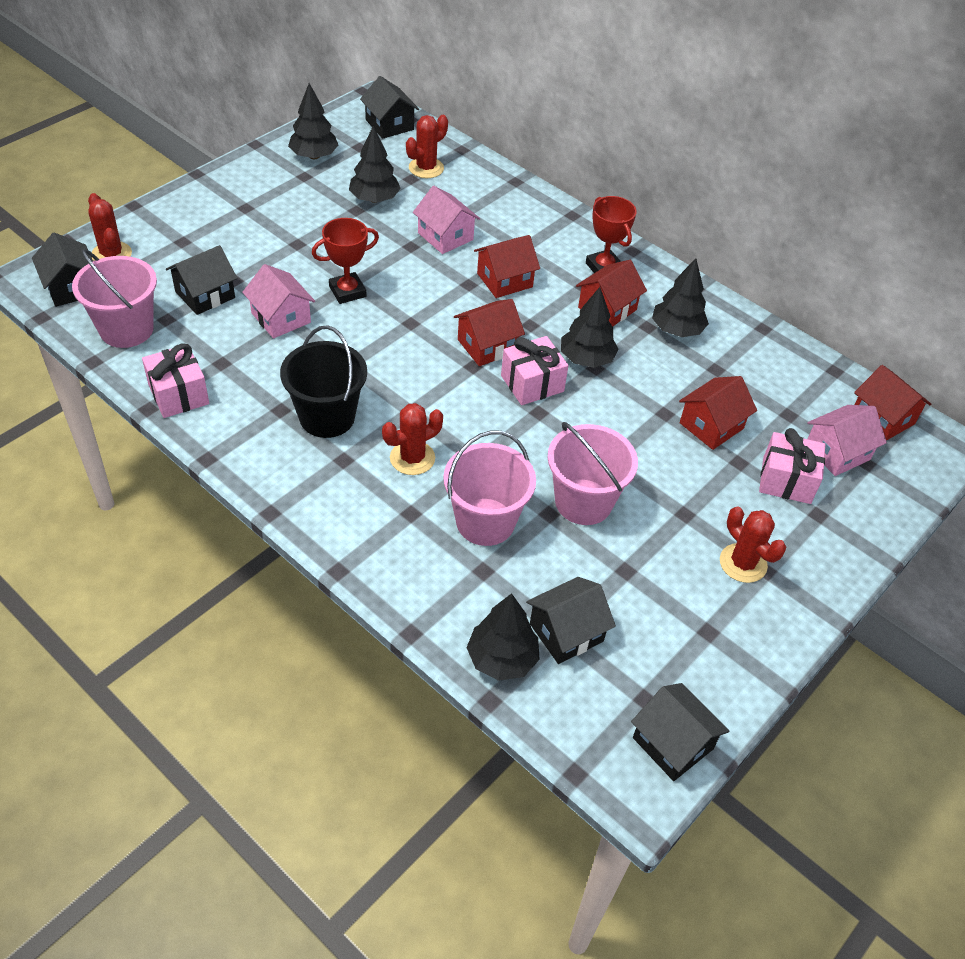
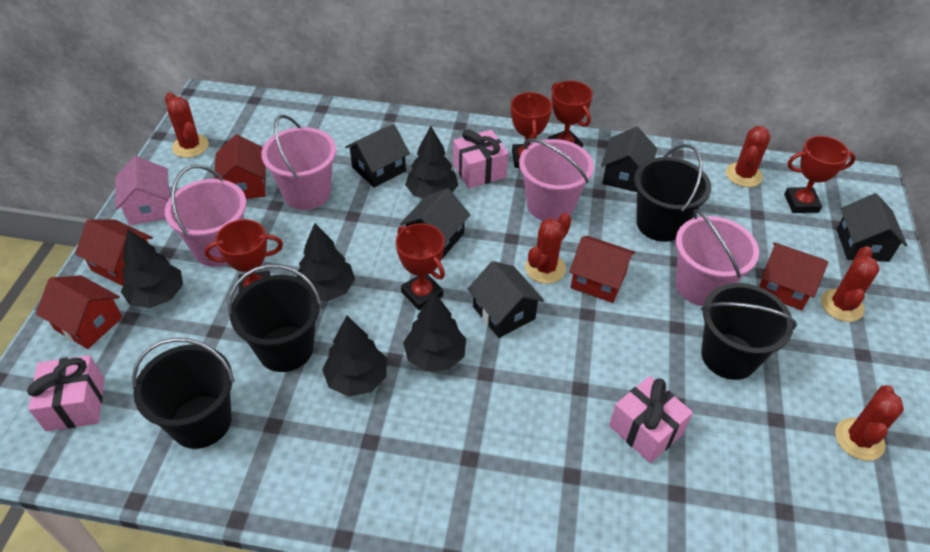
black bucket: 1 -> 4
pink bucket: 3 -> 4
pink house: 3 -> 1
red cactus: 4 -> 5
red trophy: 2 -> 5

